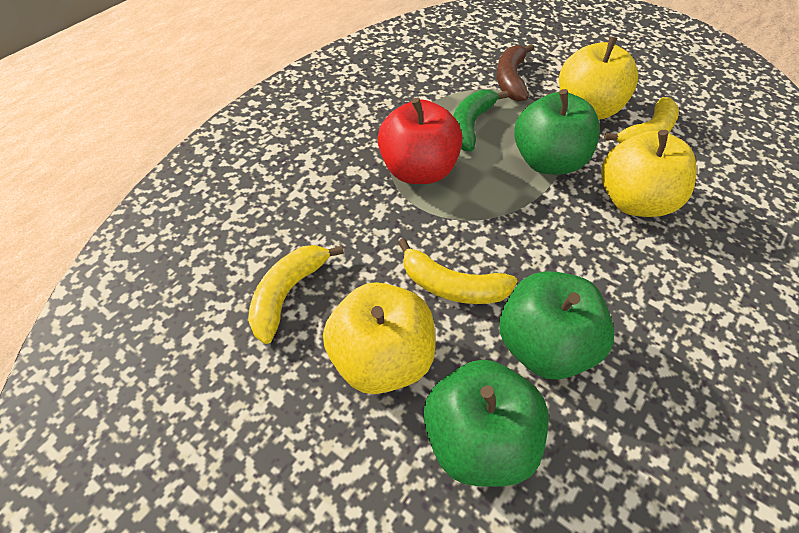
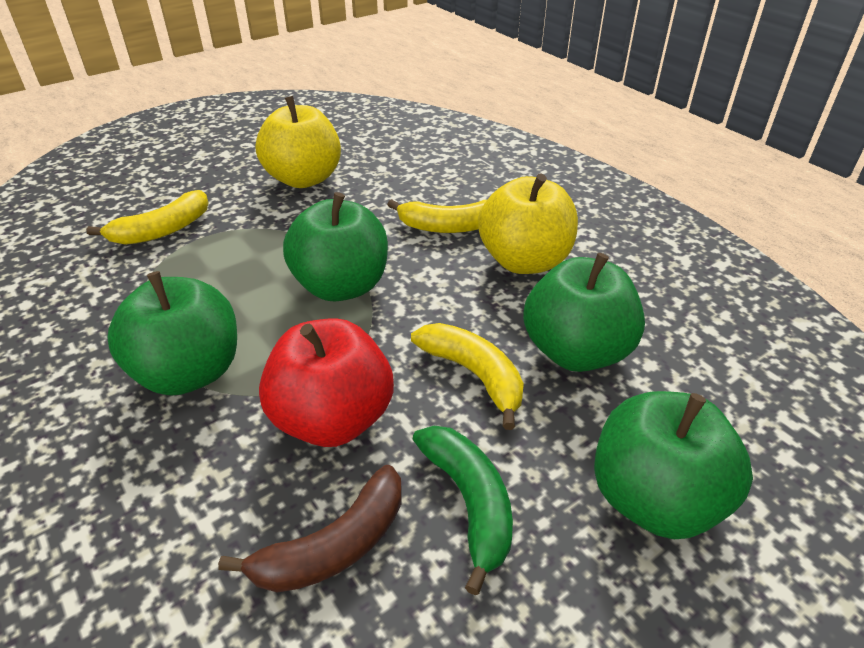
green apple: 3 -> 4
yellow apple: 3 -> 2

